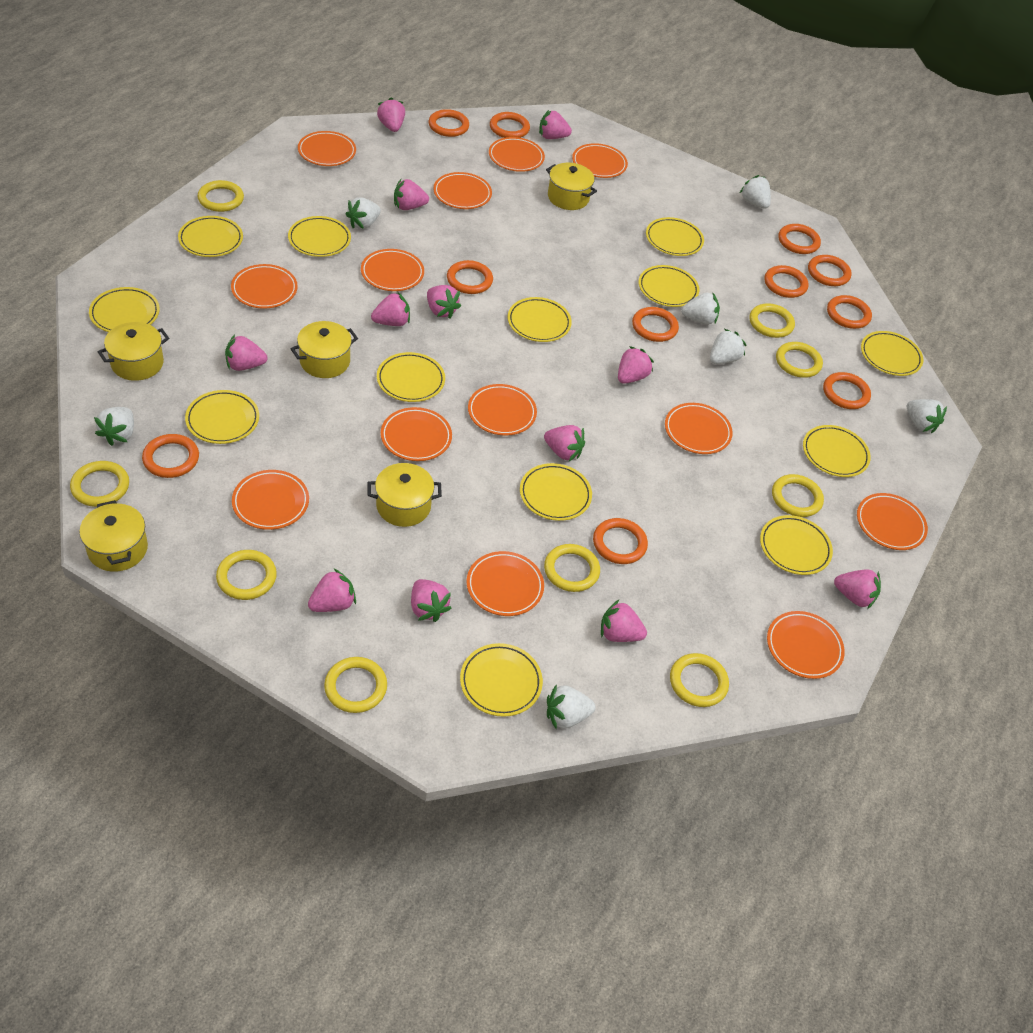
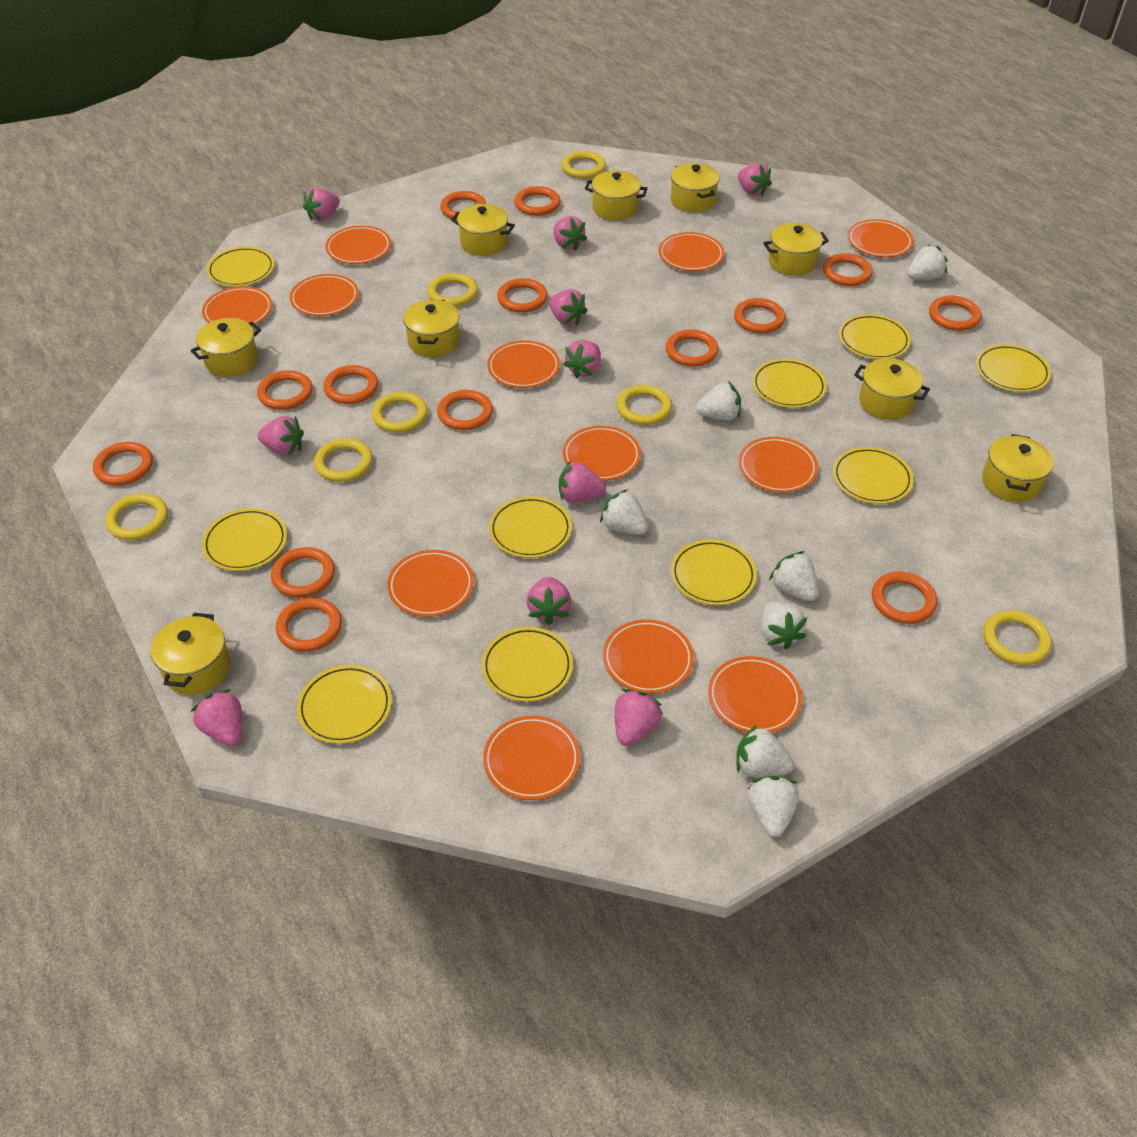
orange plate: 13 -> 12
orange ring: 11 -> 14
pink strawberry: 12 -> 10
yellow plate: 13 -> 10
yellow pot: 5 -> 9
yellow ring: 9 -> 7

